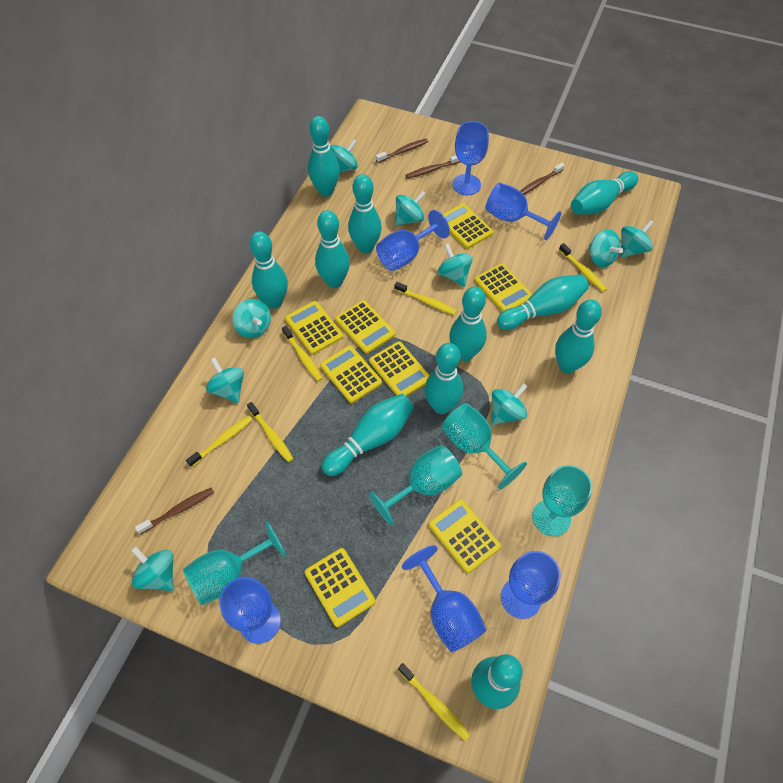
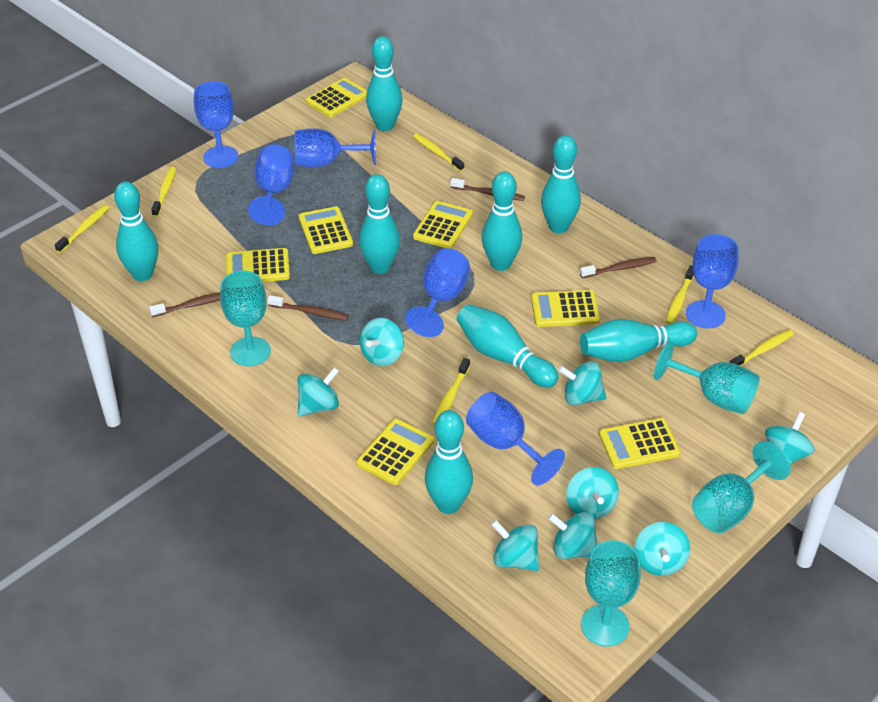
turquoise bowling pin: 11 -> 8
turquoise spinning top: 9 -> 8
yellow calculator: 8 -> 7

